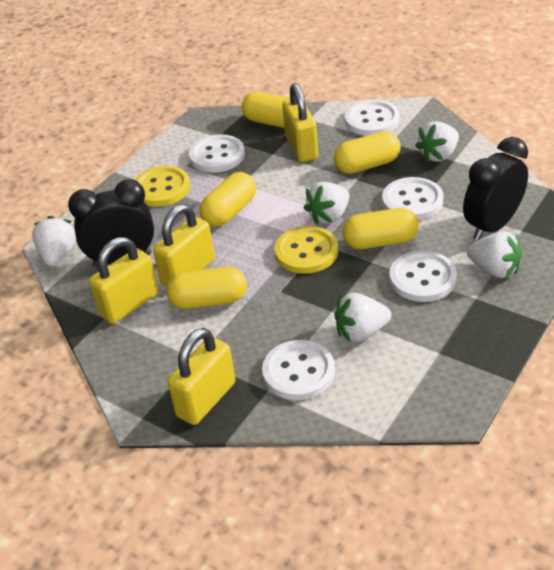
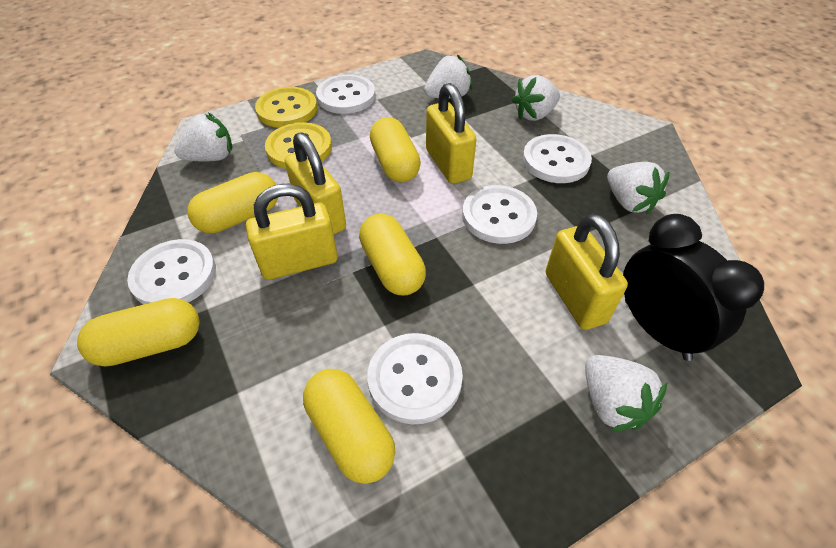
black clock: 2 -> 1

